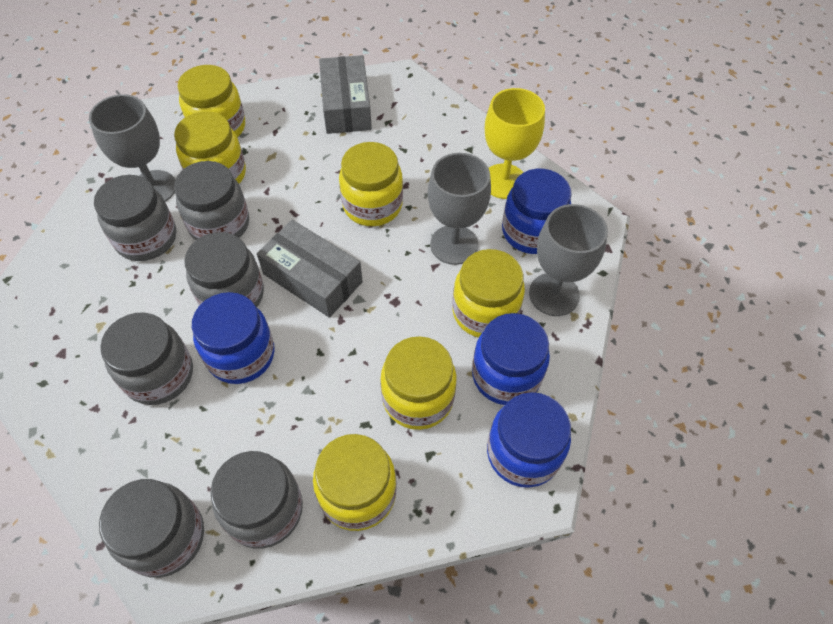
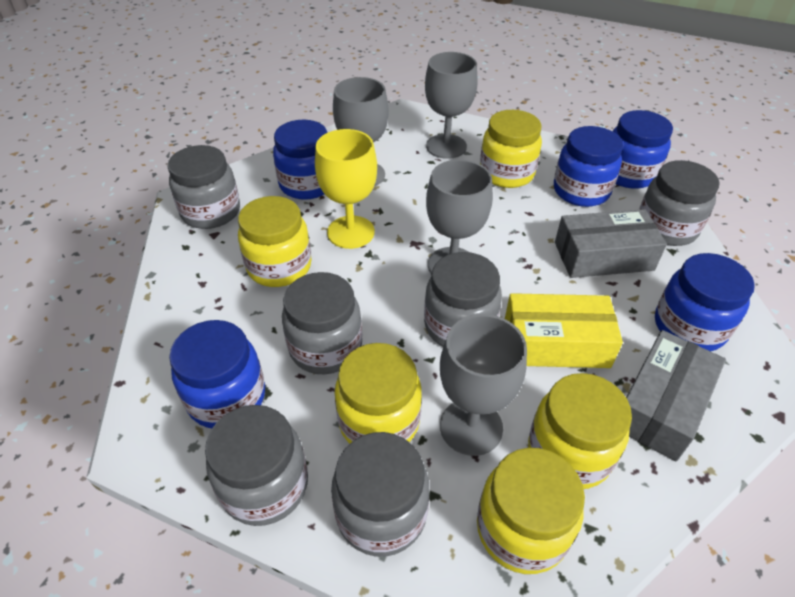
blue jar: 4 -> 5
grey goblet: 3 -> 4
yellow box: 0 -> 1
yellow jar: 6 -> 5

